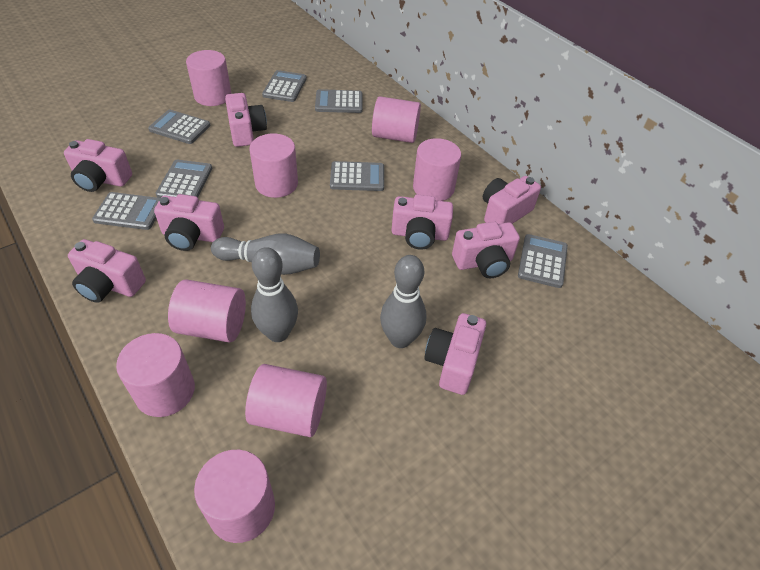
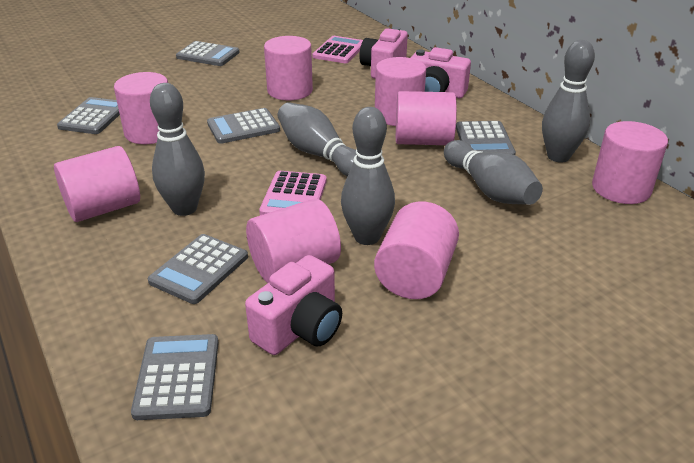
grey bowling pin: 3 -> 5
grey calculator: 7 -> 6
pink calculator: 0 -> 2
pink camera: 8 -> 3

